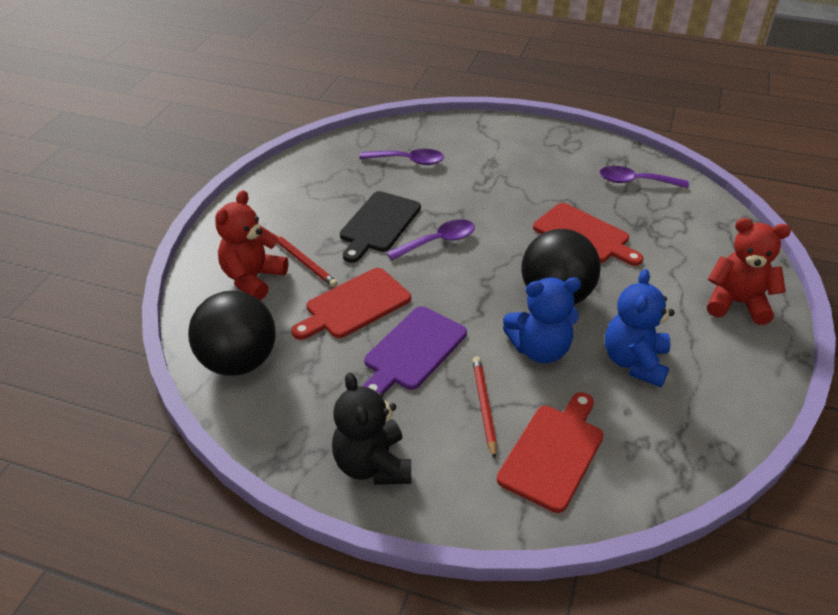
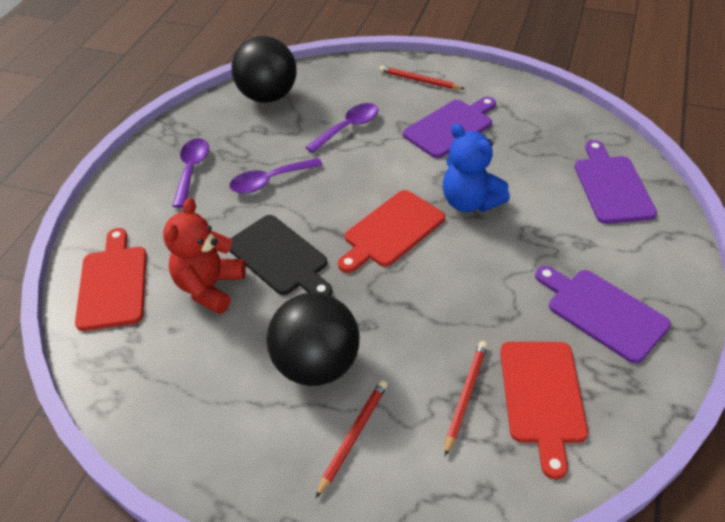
black teddy bear: 1 -> 0
blue teddy bear: 2 -> 1
purple cutting board: 1 -> 3
red pencil: 2 -> 3
red teddy bear: 2 -> 1

